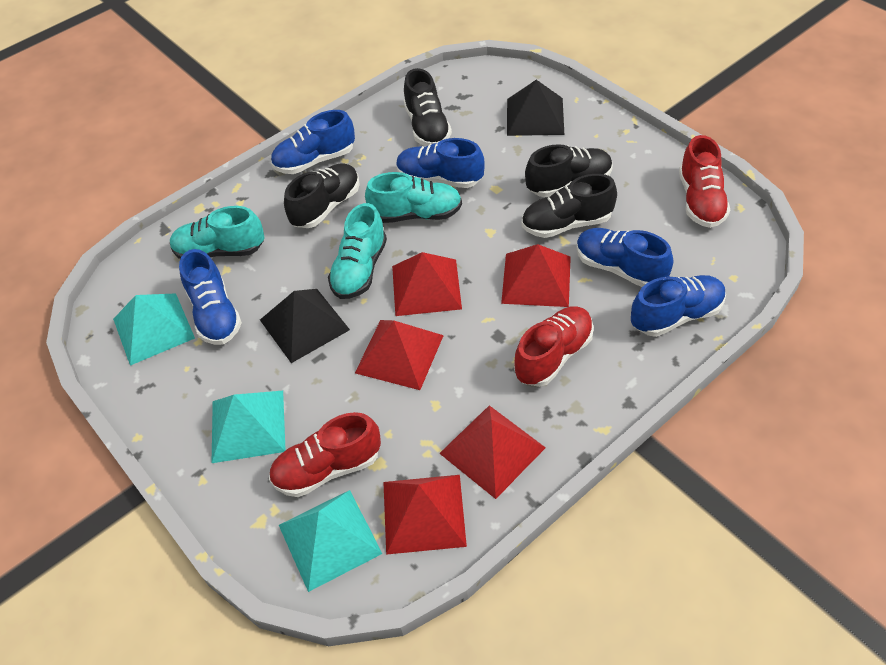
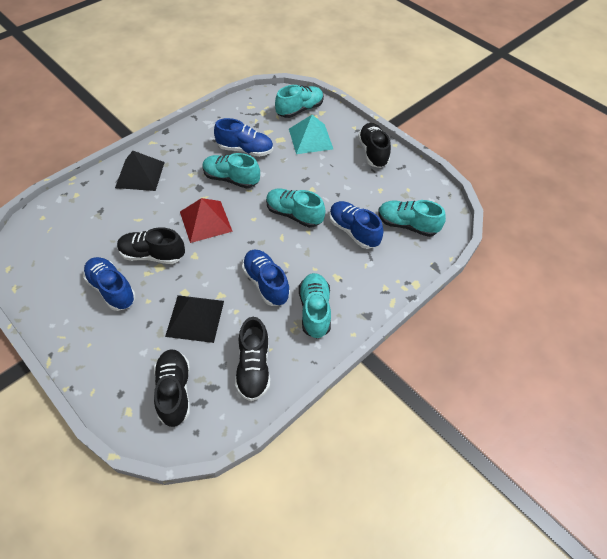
blue shoe: 5 -> 4
red pyramid: 5 -> 1
red shoe: 3 -> 0
turquoise pyramid: 3 -> 1
turquoise shoe: 3 -> 5

